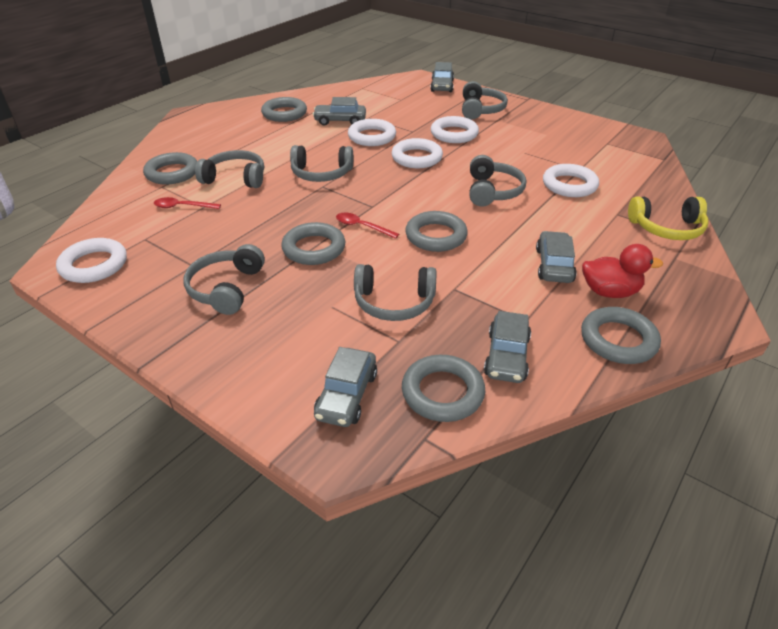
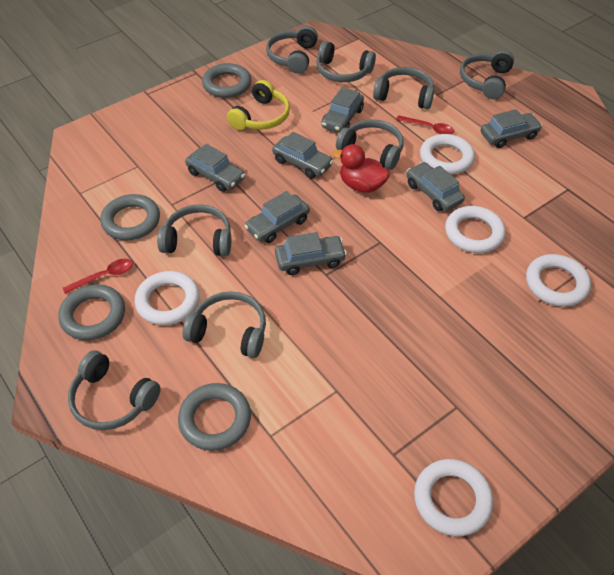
grey car: 5 -> 7
grey headphones: 6 -> 8
grey ring: 6 -> 4

